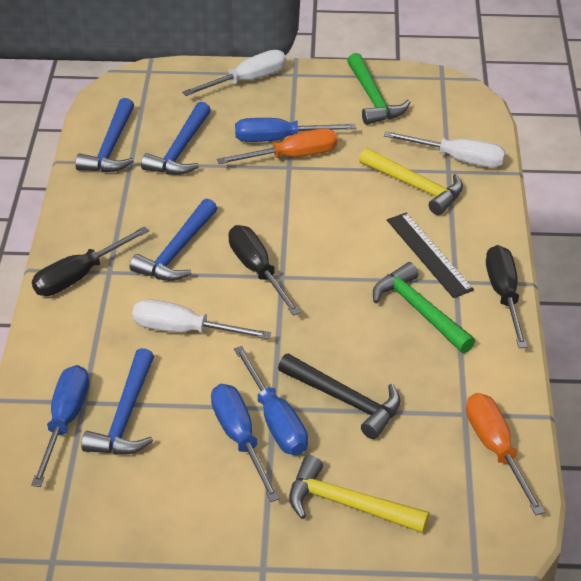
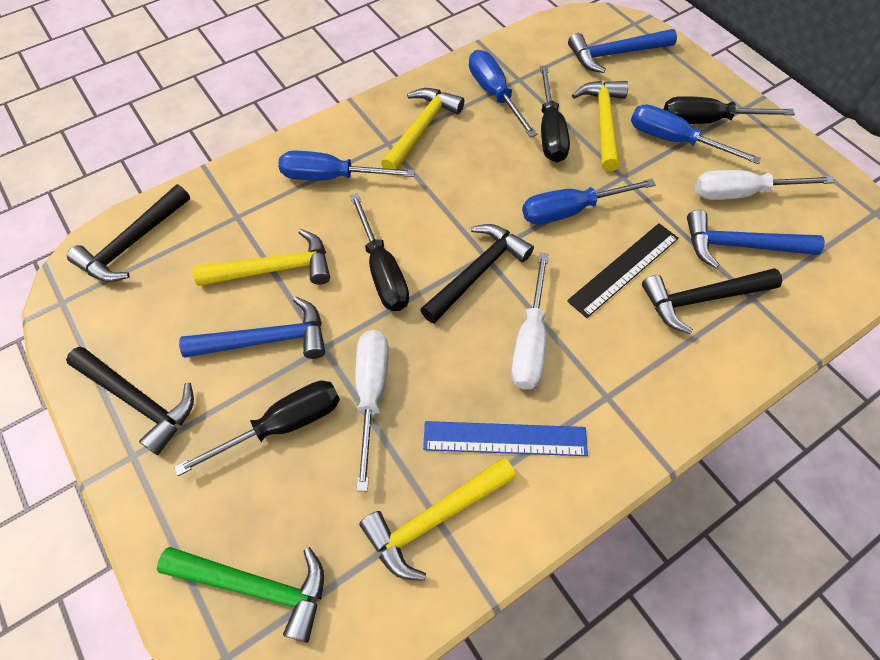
black hammer: 1 -> 4
black screwdriver: 3 -> 4
blue hammer: 4 -> 3
blue ruler: 0 -> 1
green hammer: 2 -> 1
orange screwdriver: 2 -> 0
yellow hammer: 2 -> 4

